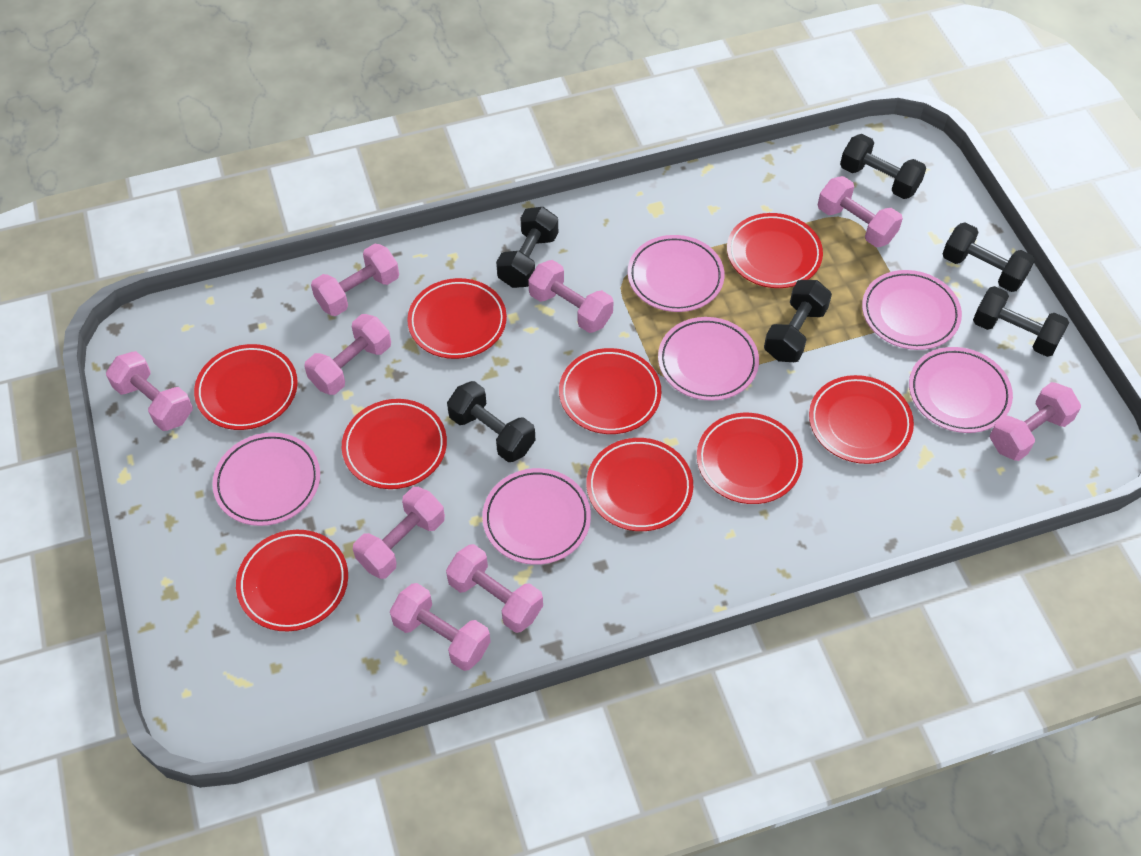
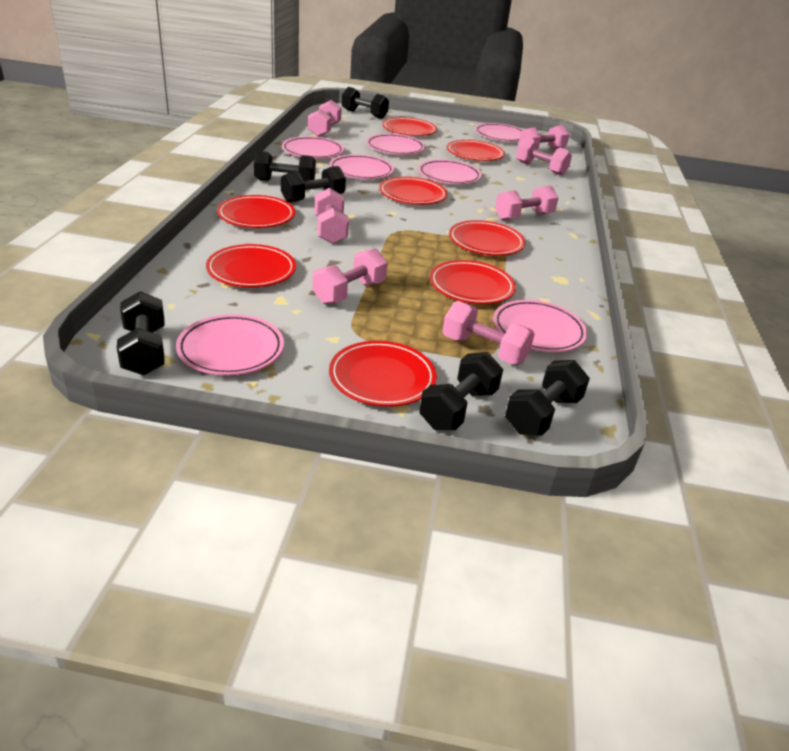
pink dumbbell: 9 -> 7
pink plate: 6 -> 7
red plate: 9 -> 8

